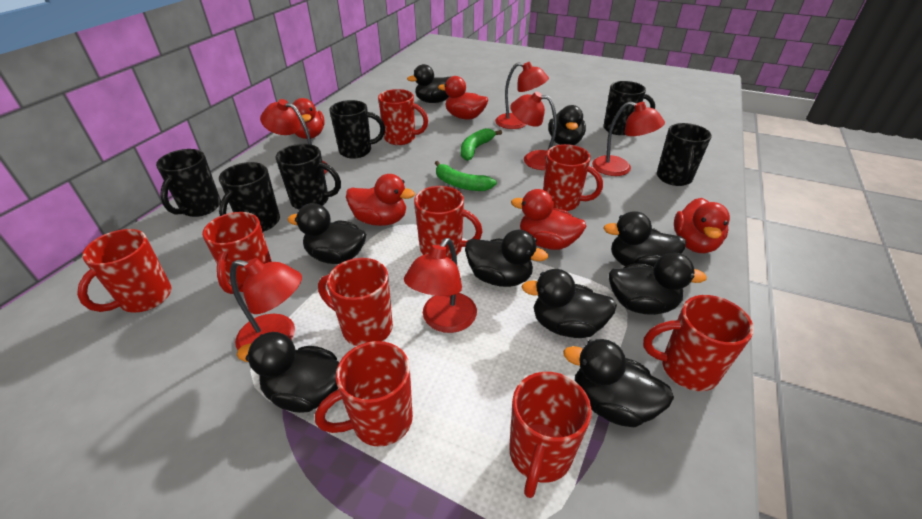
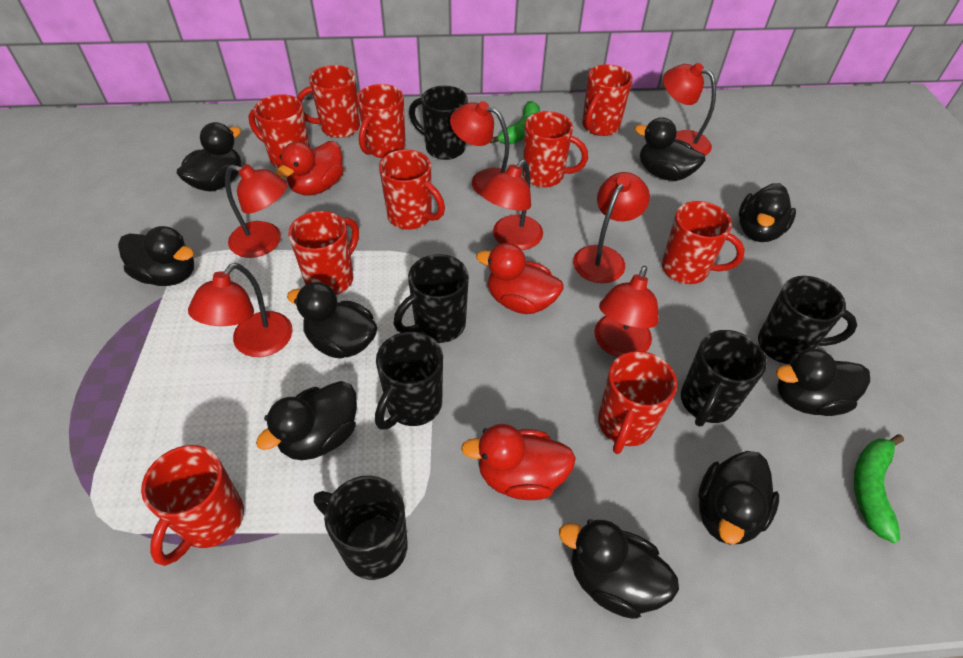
red duck: 5 -> 3
red lamp: 6 -> 7
red mug: 9 -> 10

